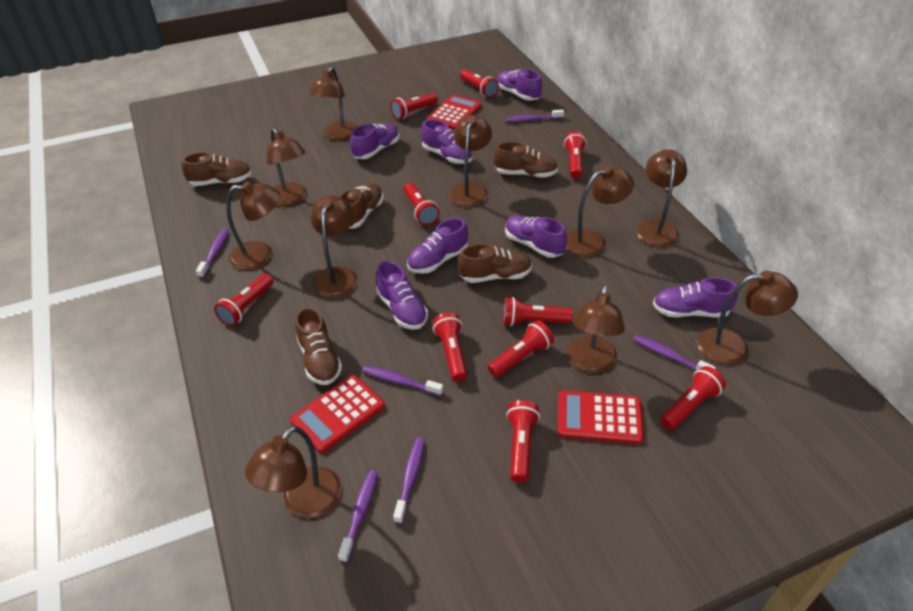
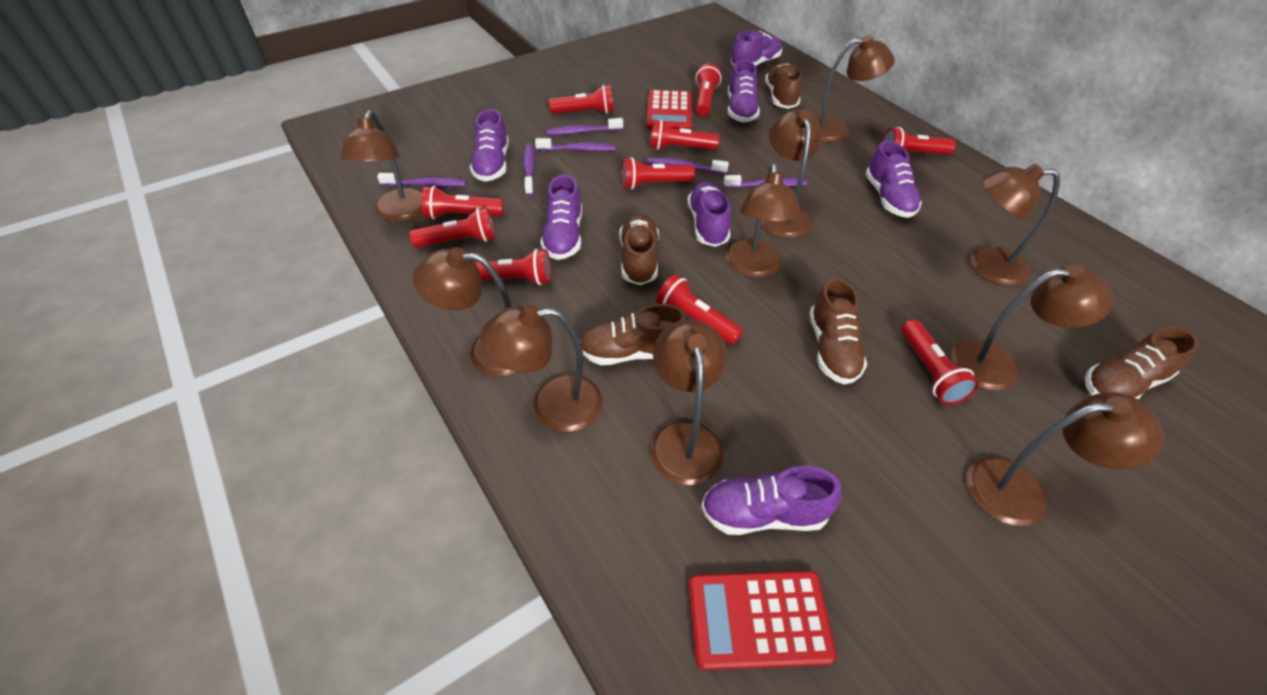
red calculator: 3 -> 2

